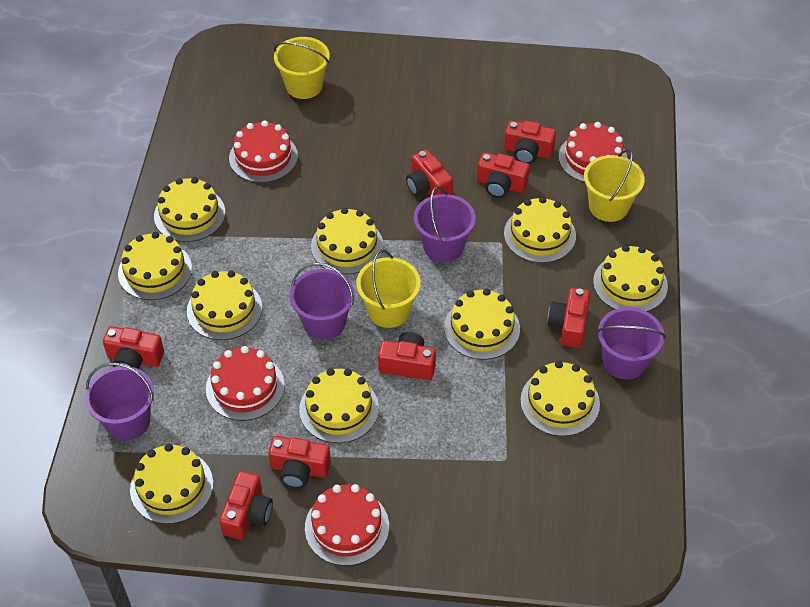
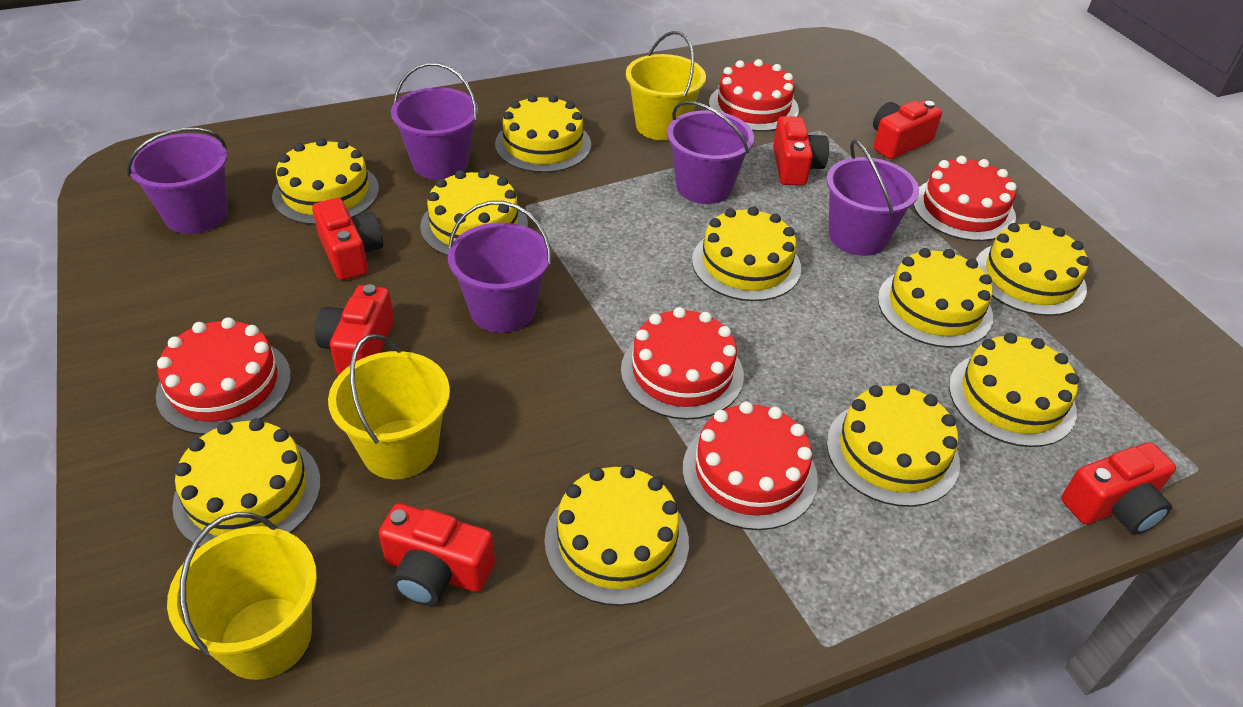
purple bucket: 4 -> 5
red cake: 4 -> 5
red camera: 8 -> 6

